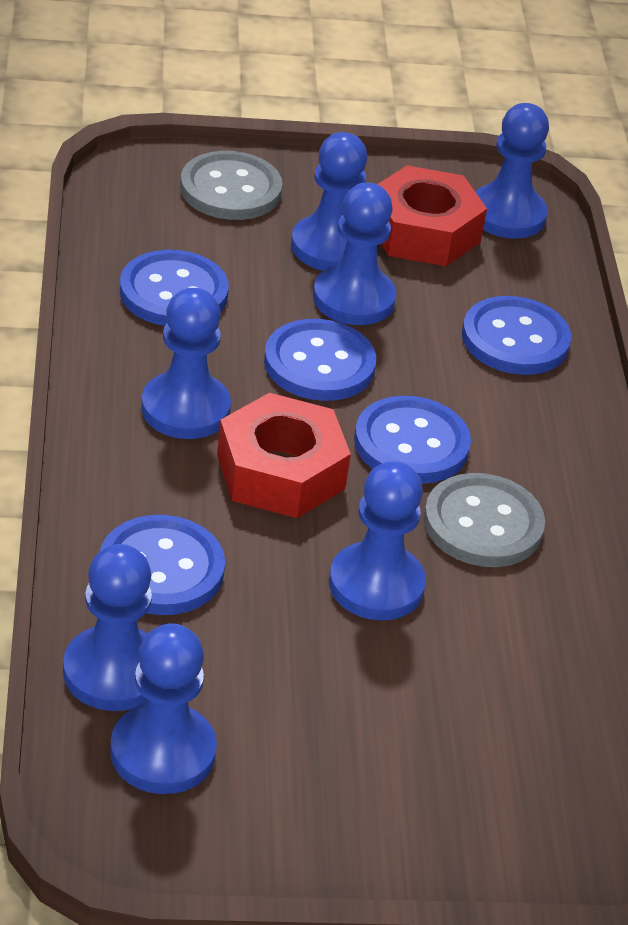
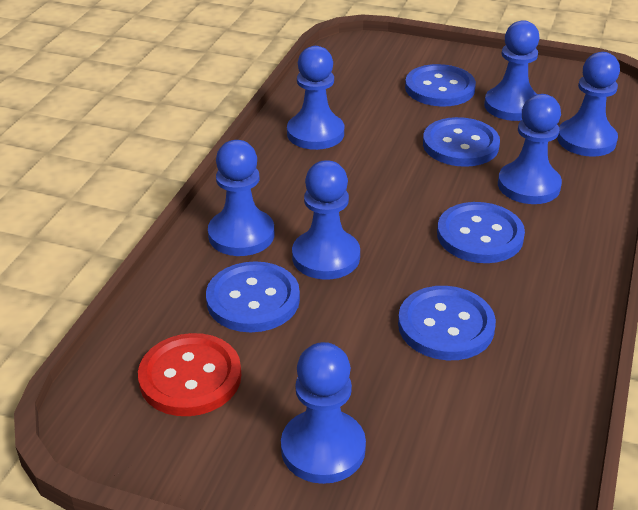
grey button: 2 -> 0
red button: 0 -> 1
red nut: 2 -> 0

